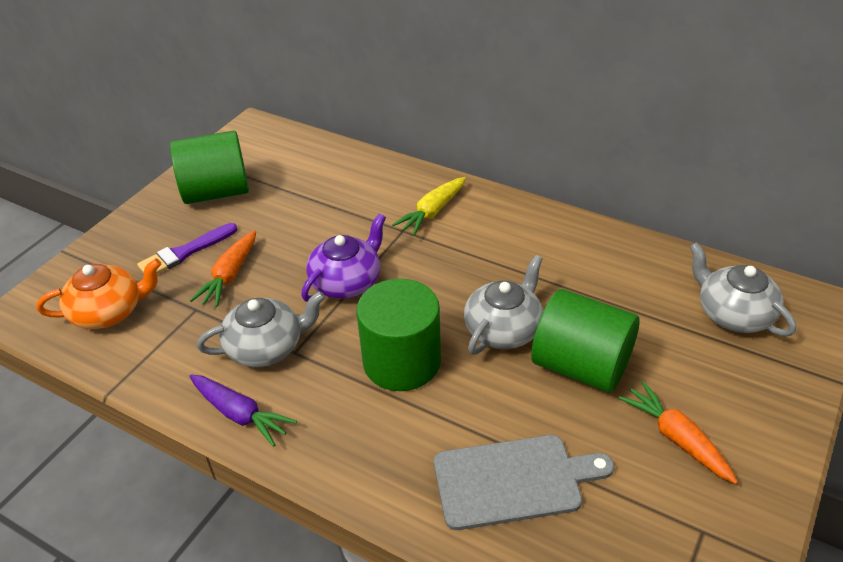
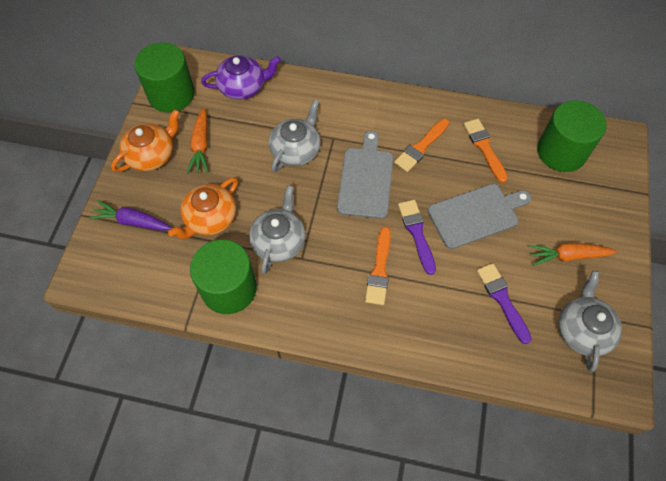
grey cutting board: 1 -> 2
orange brush: 0 -> 3
orange teapot: 1 -> 2
purple brush: 1 -> 2
yellow carrot: 1 -> 0

